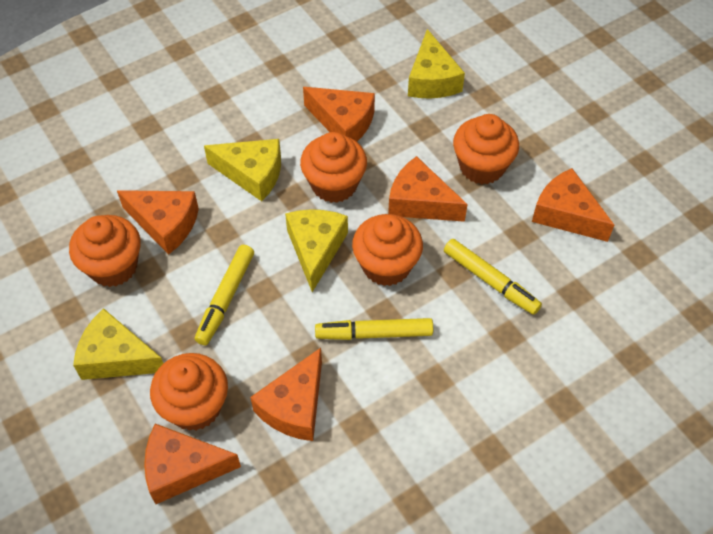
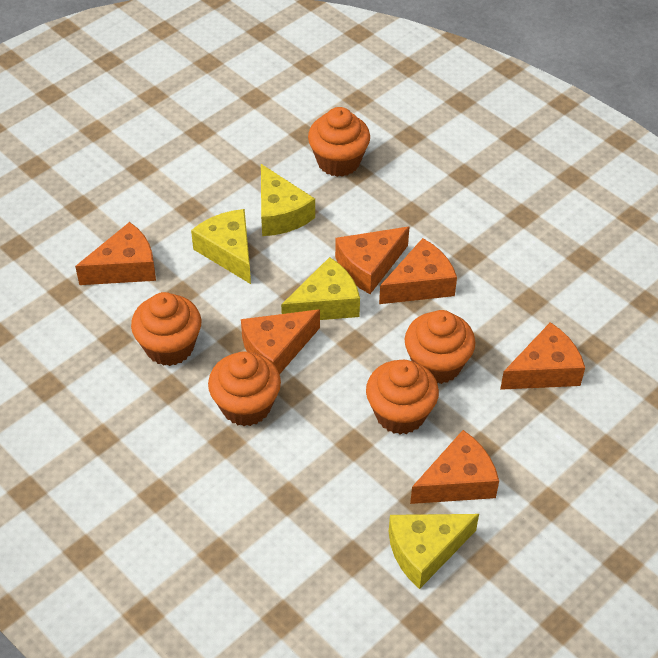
yellow marker: 3 -> 0

